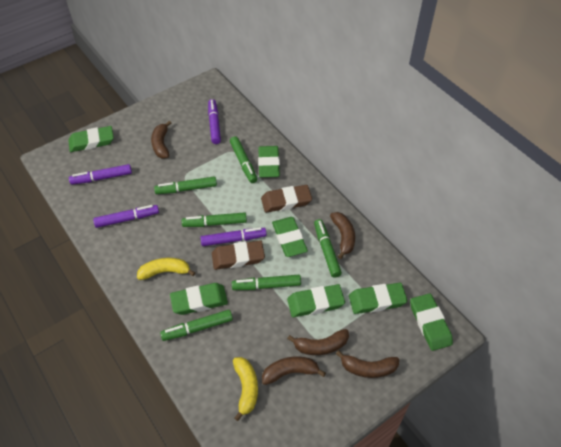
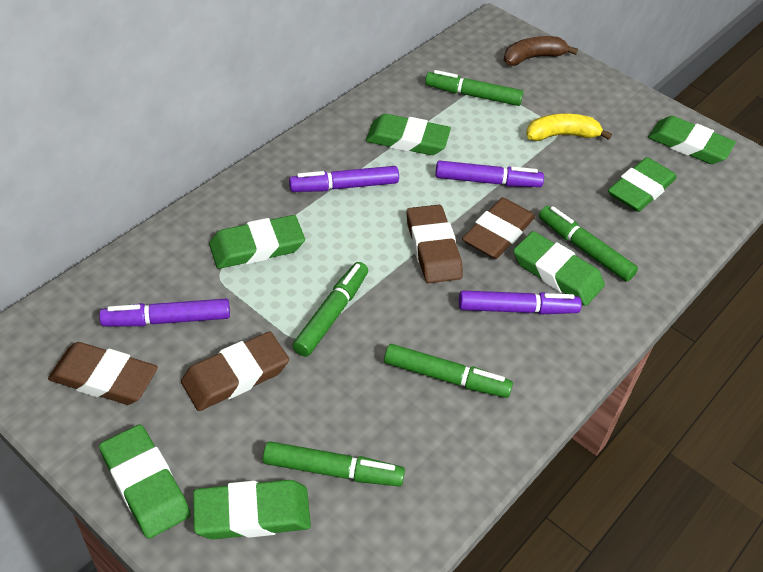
brown banana: 5 -> 1
brown eraser: 2 -> 4
green marker: 6 -> 5
yellow banana: 2 -> 1

